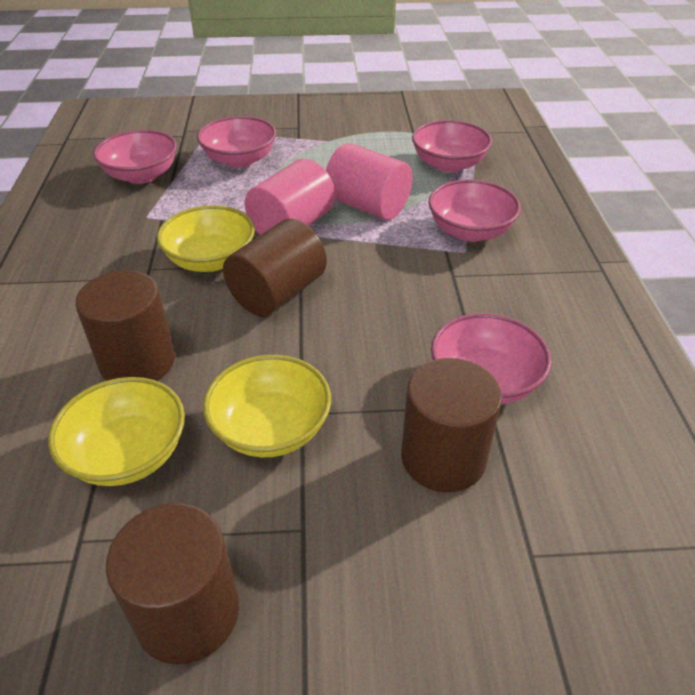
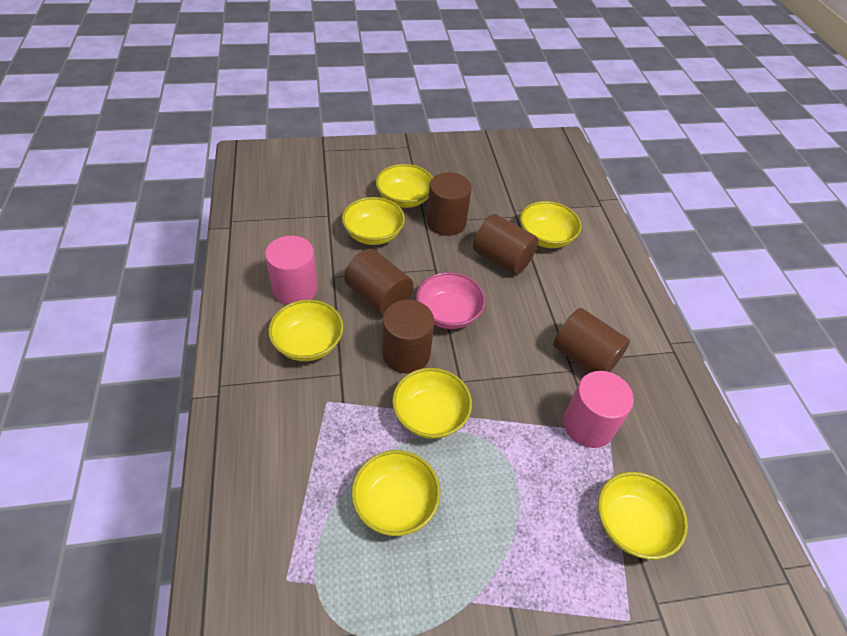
brown cylinder: 4 -> 5
pink bowl: 5 -> 1
yellow bowl: 3 -> 7

